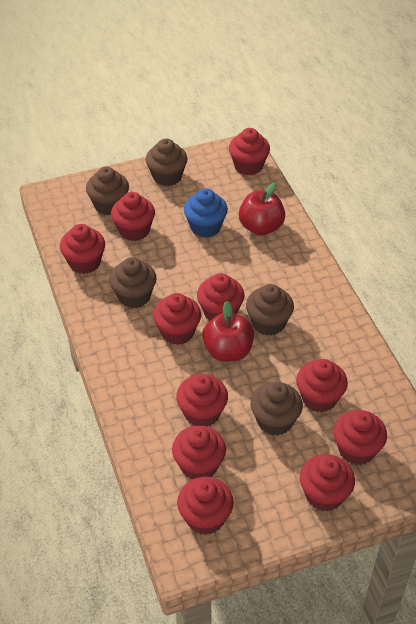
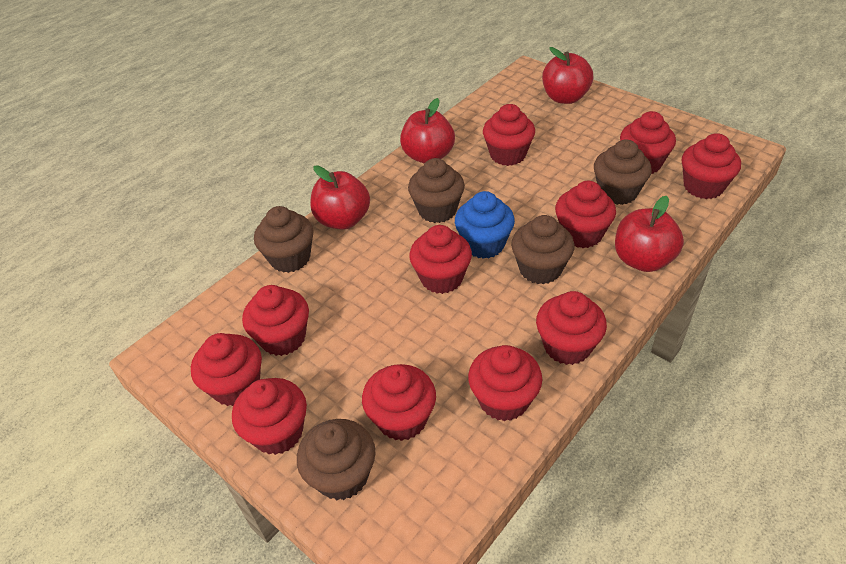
red apple: 2 -> 4

